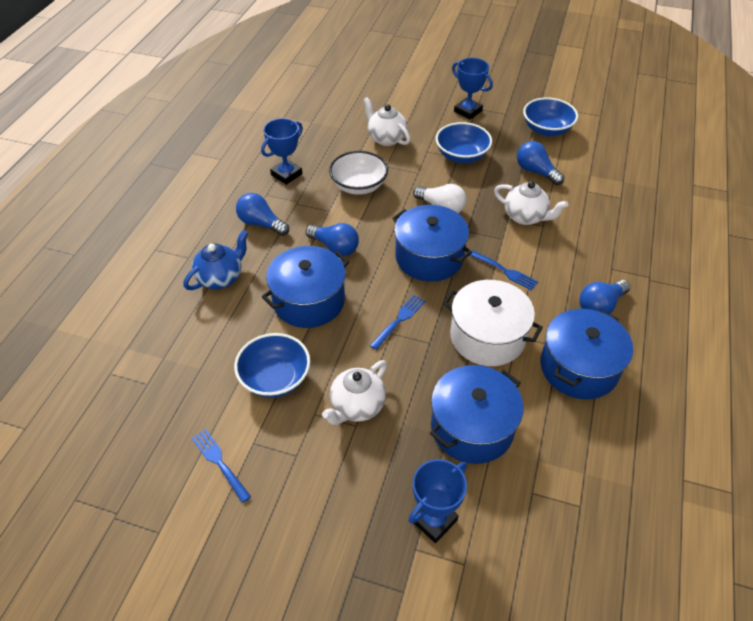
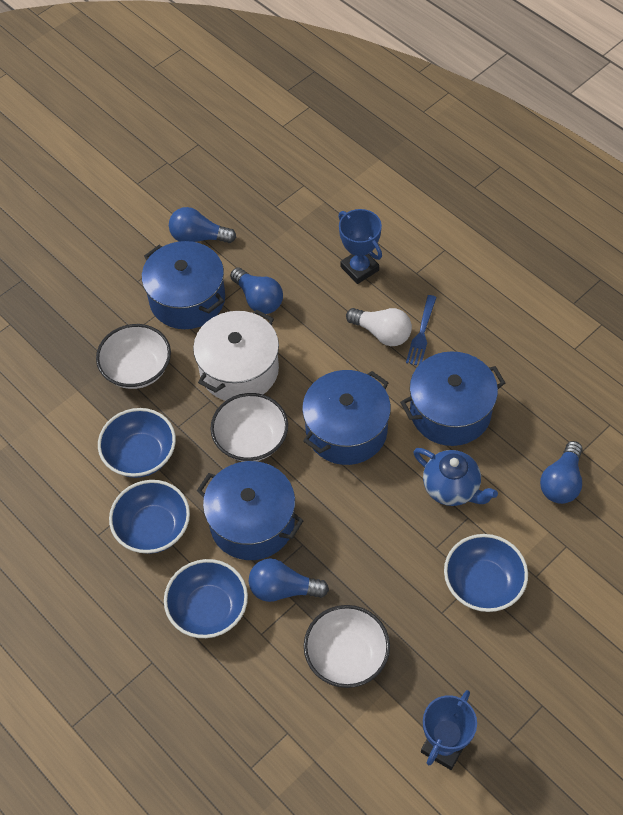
blue bowl: 3 -> 4
blue fork: 3 -> 1
blue trophy: 3 -> 2
white bowl: 1 -> 3
white teapot: 3 -> 0

